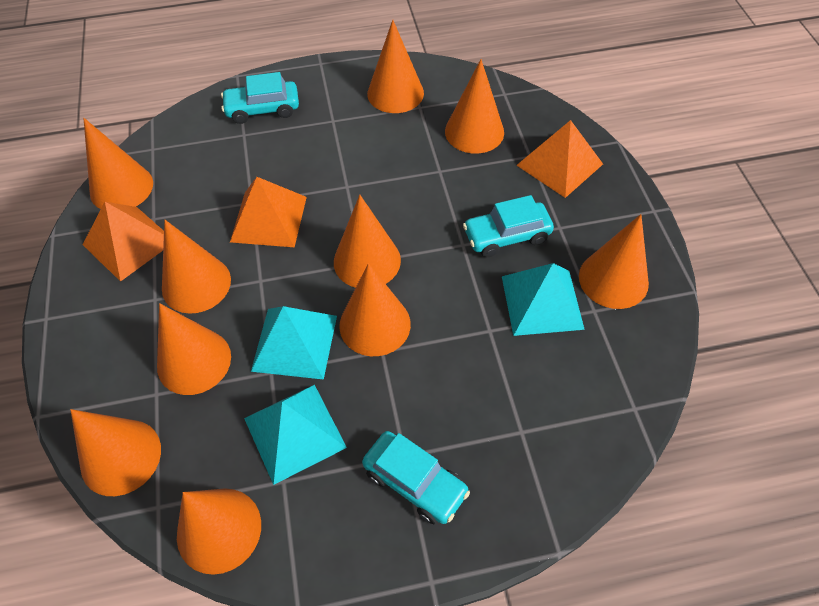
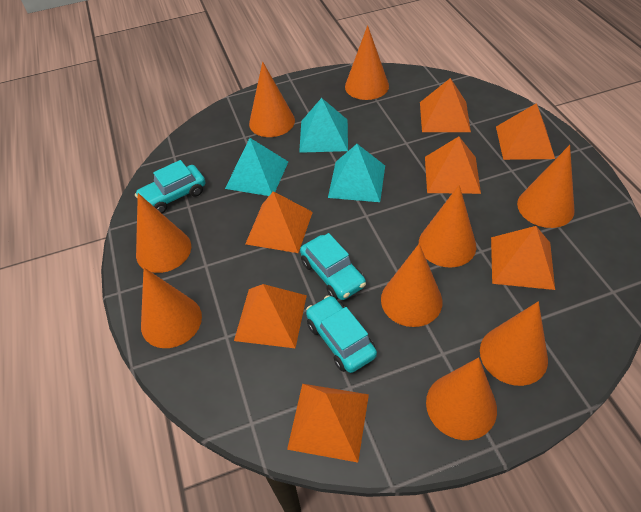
orange cone: 10 -> 9
orange pyramid: 3 -> 7

